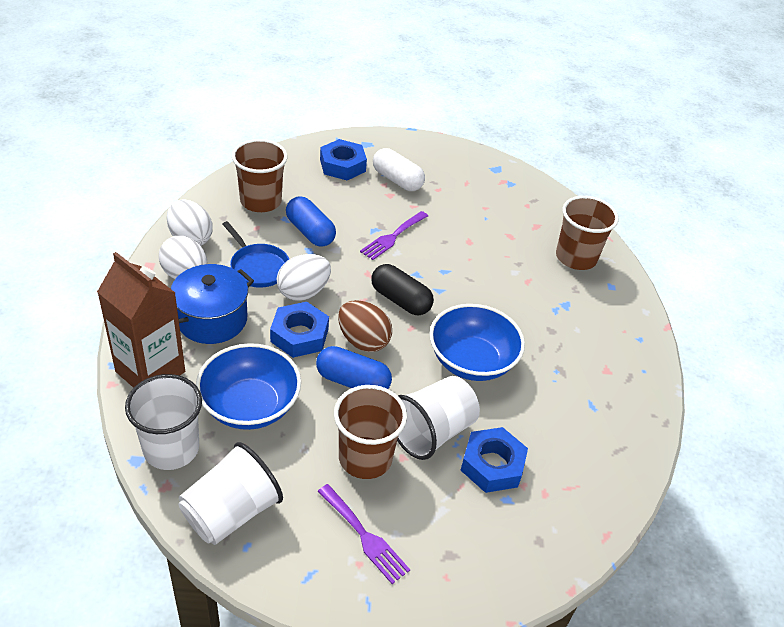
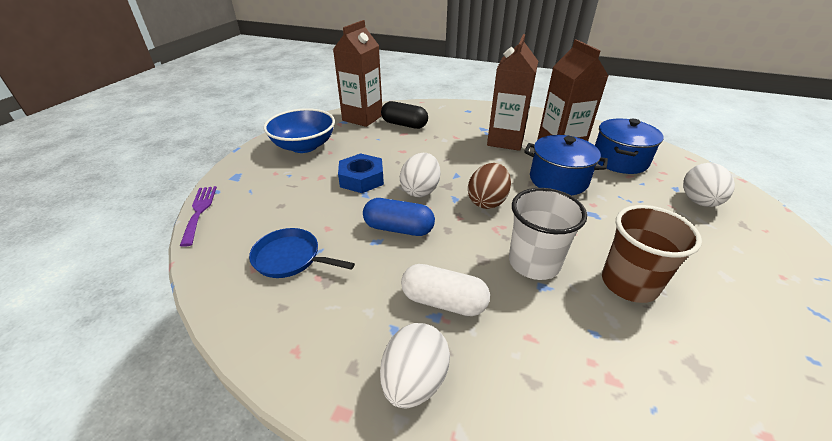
blue bowl: 2 -> 1
blue capsule: 2 -> 1
blue nut: 3 -> 1
blue pot: 1 -> 2
brown carton: 1 -> 3
brown cup: 3 -> 1
purple fork: 2 -> 1
white cup: 3 -> 1

